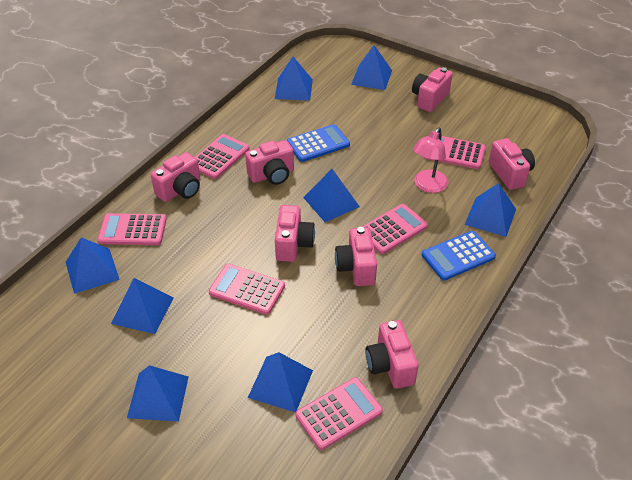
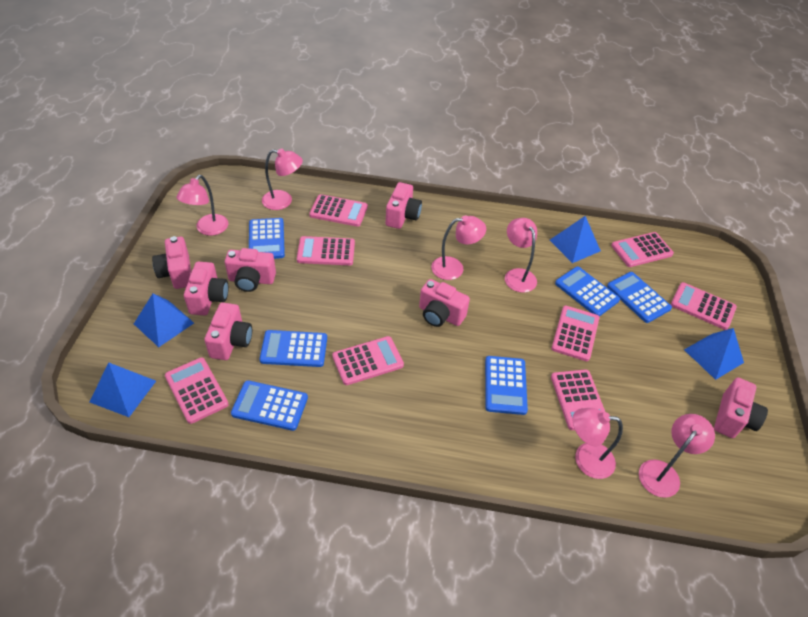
blue calculator: 2 -> 6
blue pyramid: 8 -> 4
pink calculator: 6 -> 8
pink lamp: 1 -> 6

